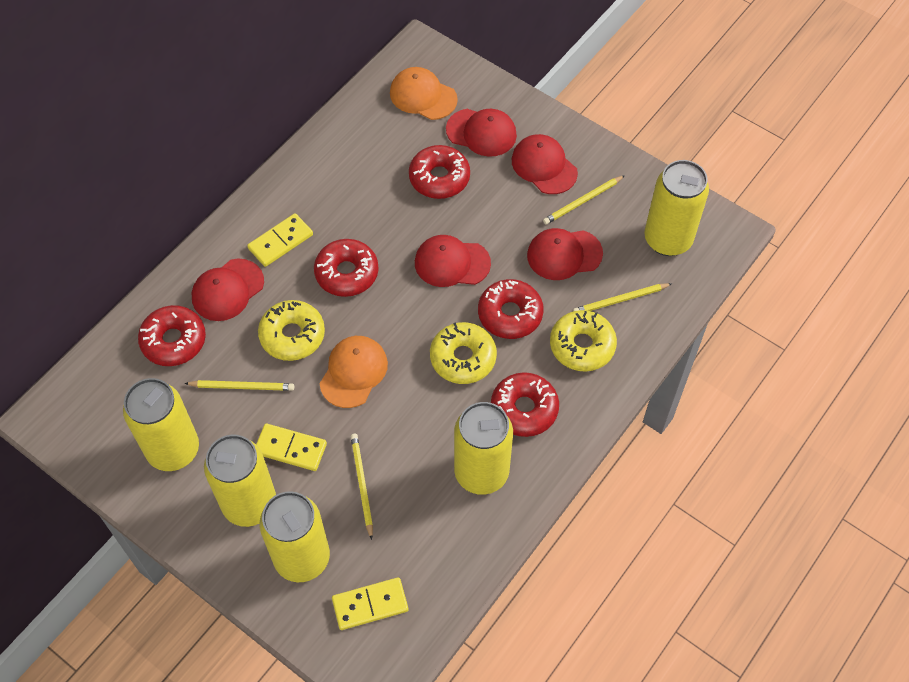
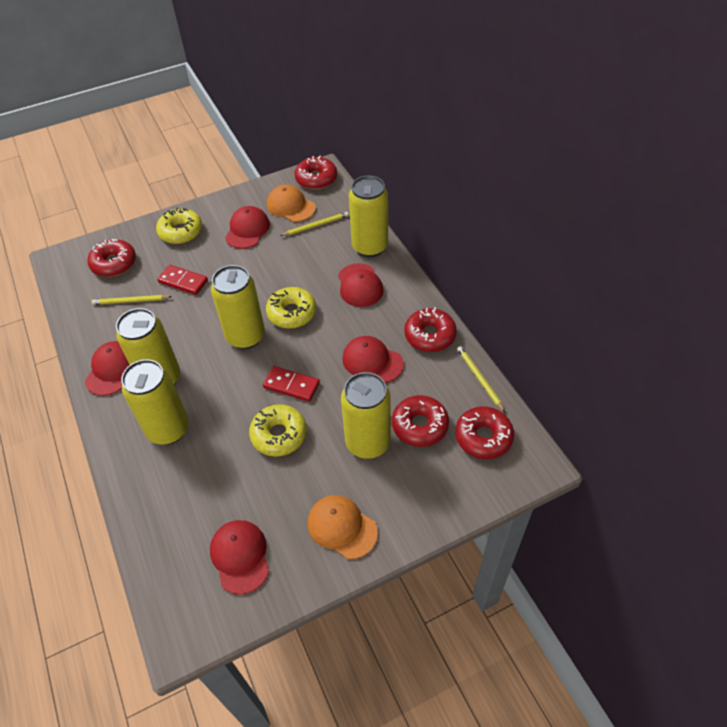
red domino: 0 -> 2
yellow domino: 3 -> 0
yellow pencil: 4 -> 3

